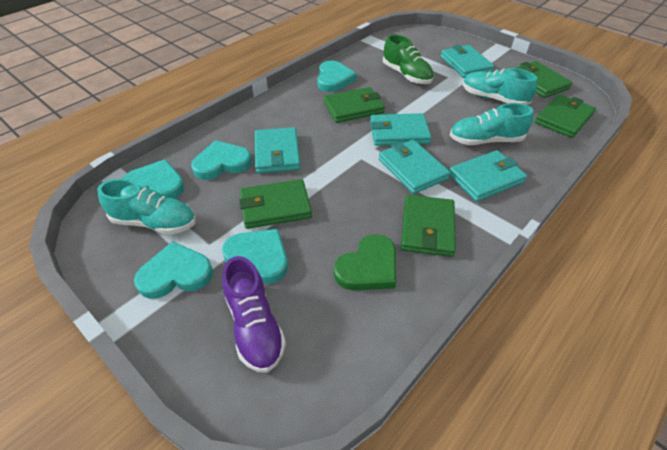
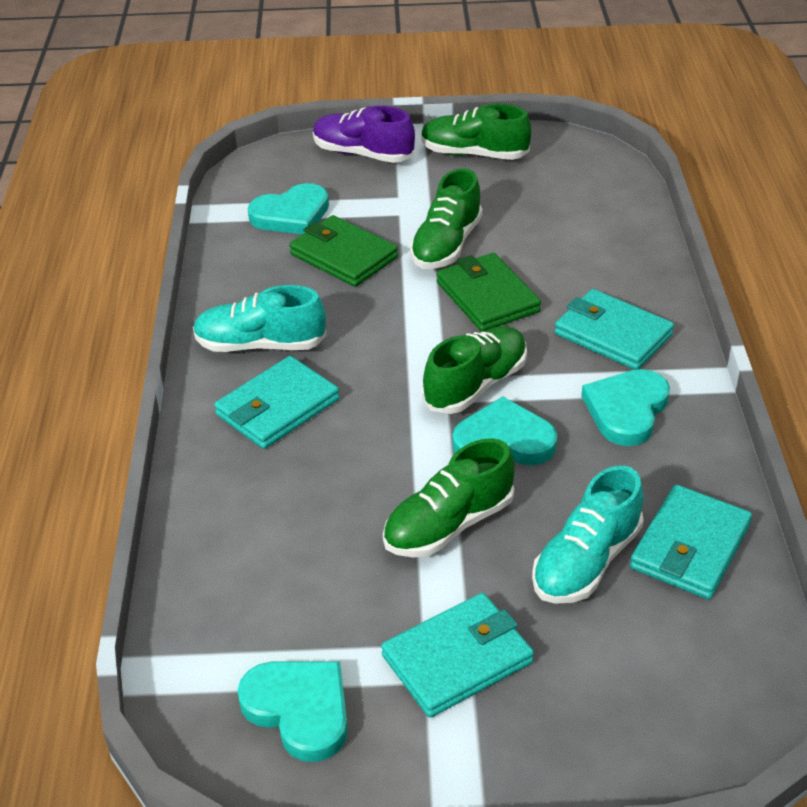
green heart: 1 -> 0
green shoe: 1 -> 4
green wallet: 5 -> 2
turquoise heart: 5 -> 4
turquoise shoe: 3 -> 2
turquoise wallet: 5 -> 4

